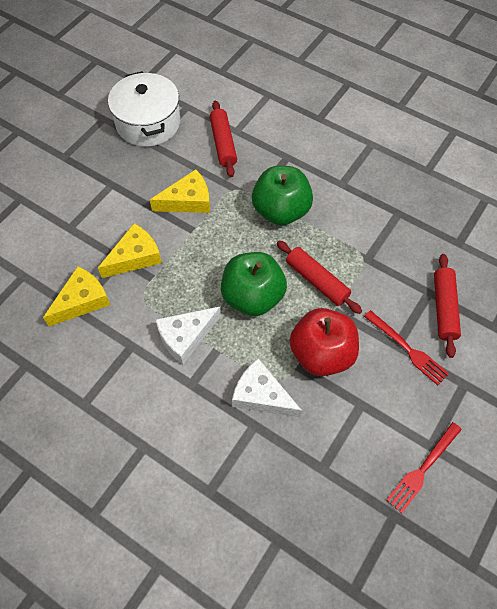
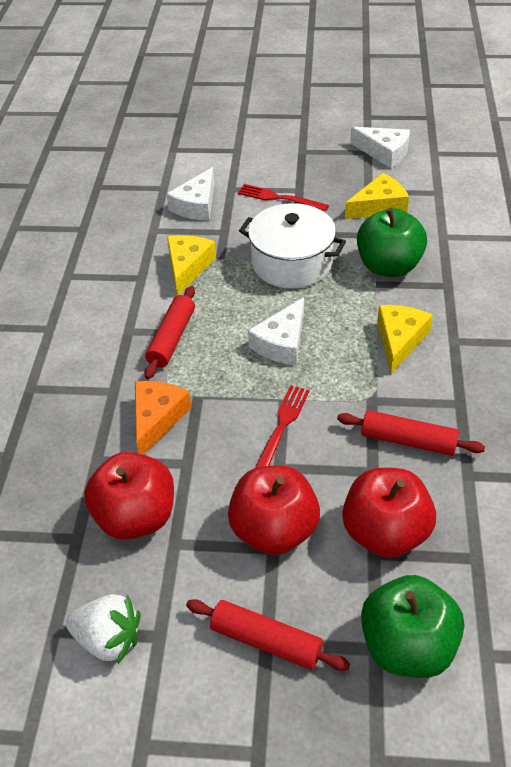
orange cheese: 0 -> 1
red apple: 1 -> 3
white cheese: 2 -> 3
white strawberry: 0 -> 1

